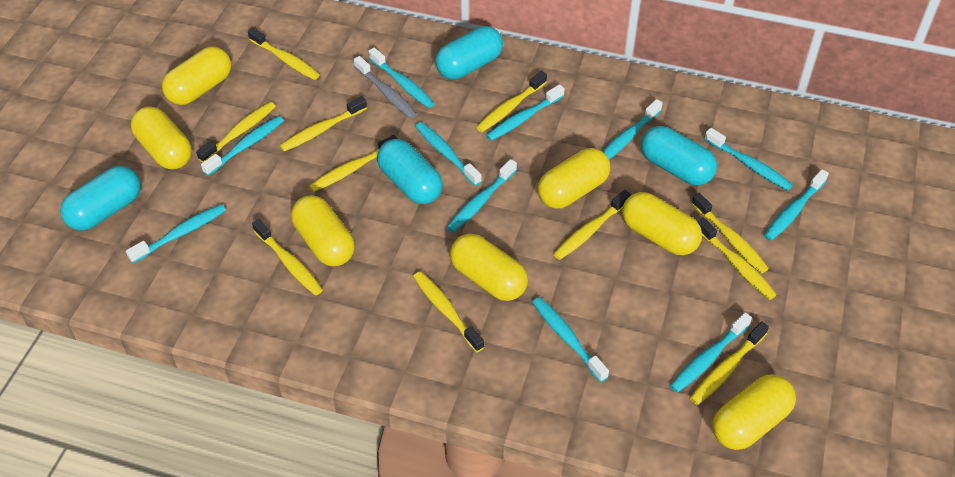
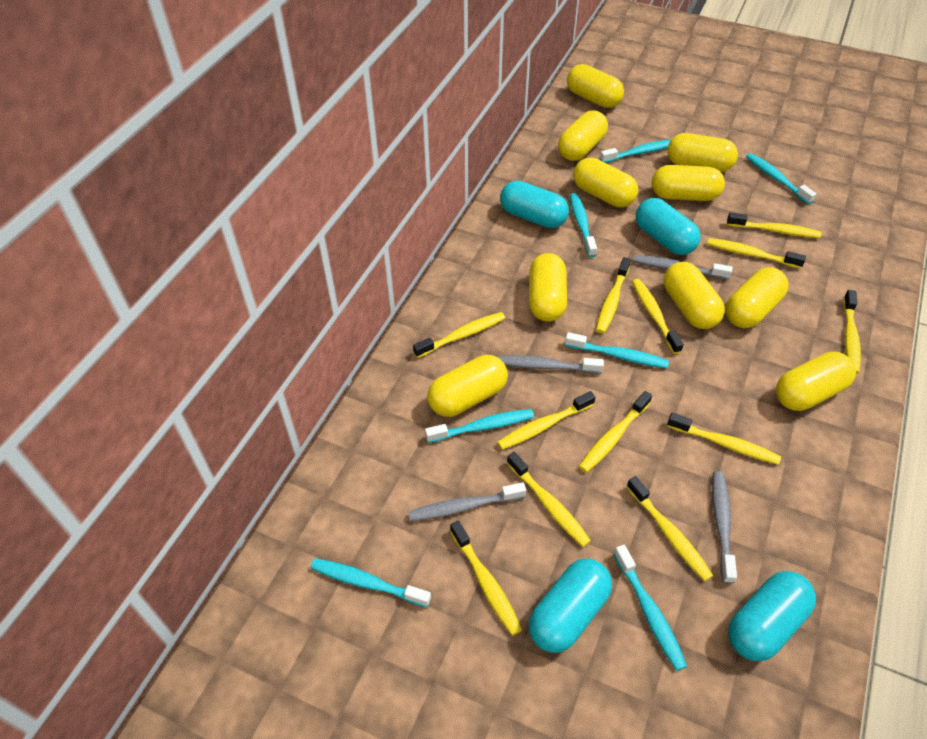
grey toothbrush: 1 -> 4
turquoise toothbrush: 11 -> 7
yellow capsule: 7 -> 10
yellow toothbrush: 11 -> 12

